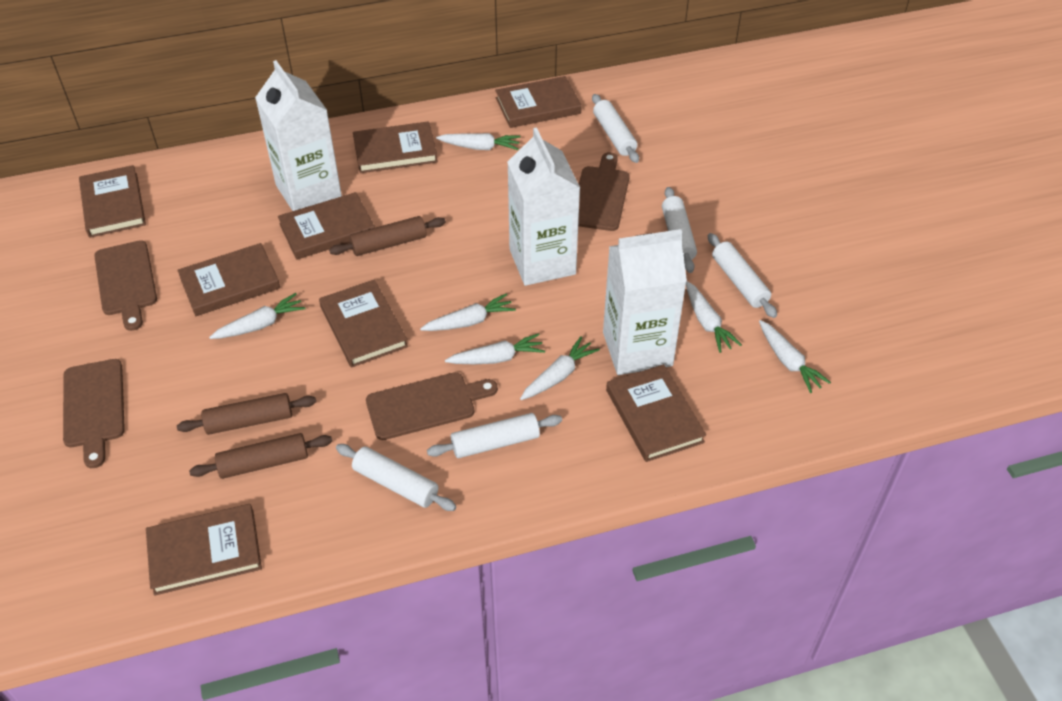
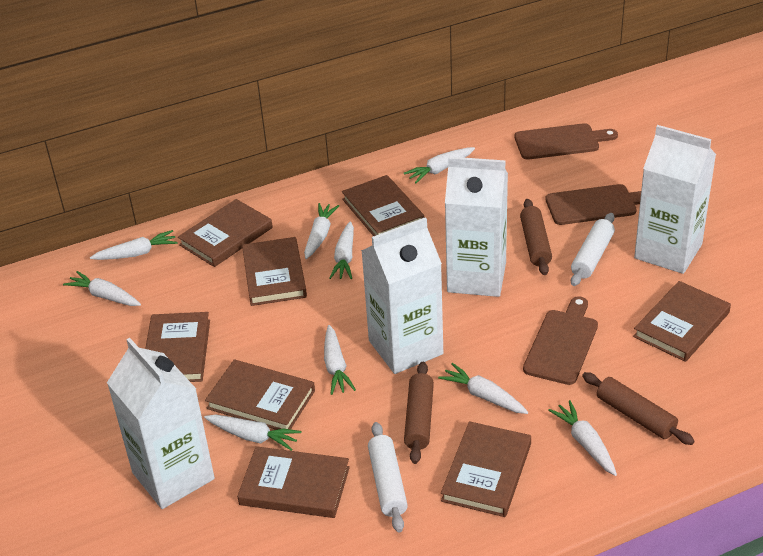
brown cutting board: 4 -> 3
white carrot: 7 -> 9
white carton: 3 -> 4
white rolling pin: 5 -> 2

